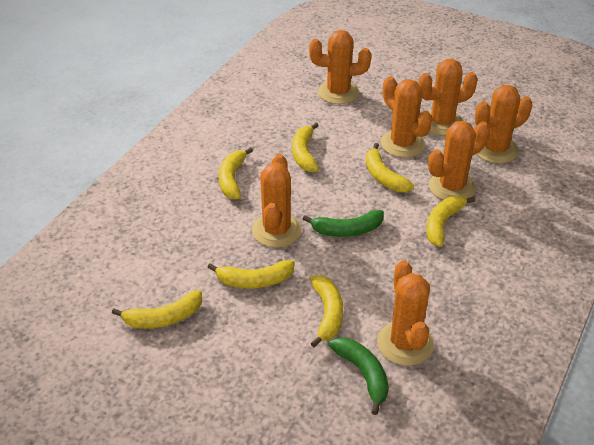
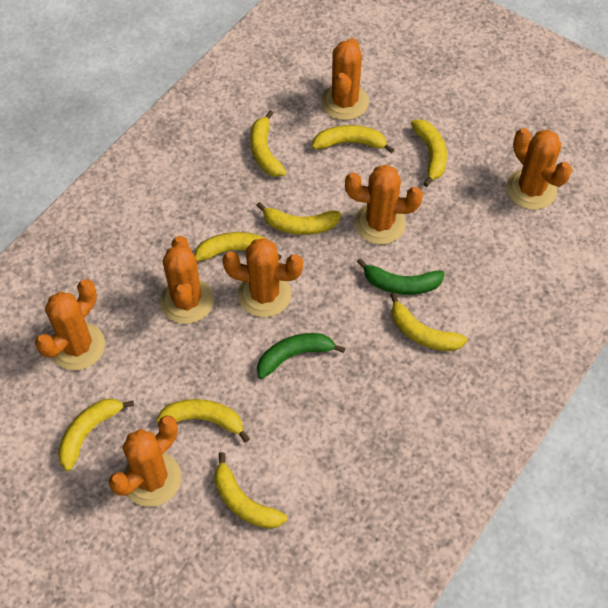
yellow banana: 7 -> 9

